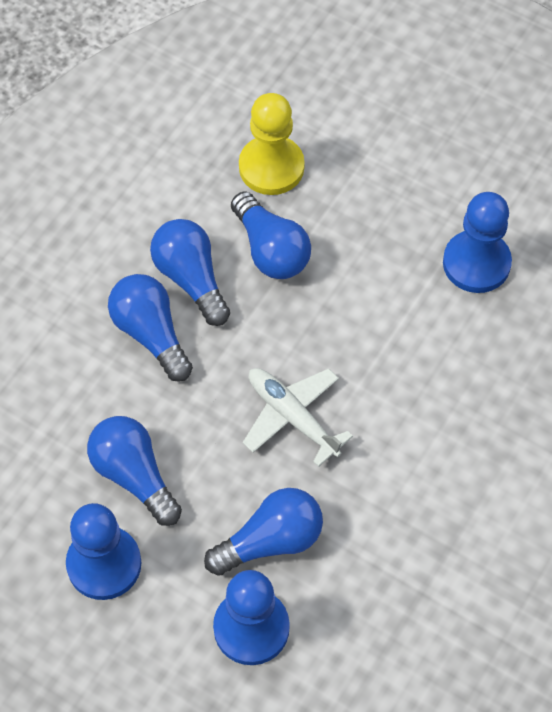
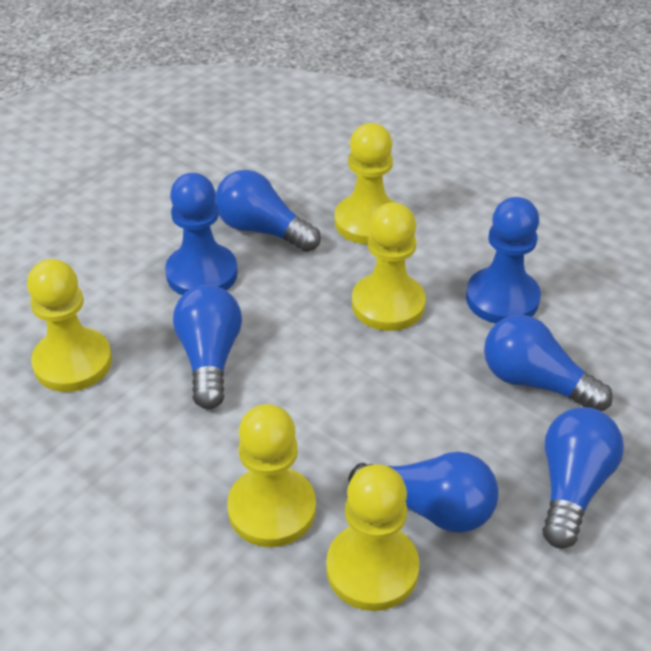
blue pawn: 3 -> 2
white plane: 1 -> 0
yellow pawn: 1 -> 5

